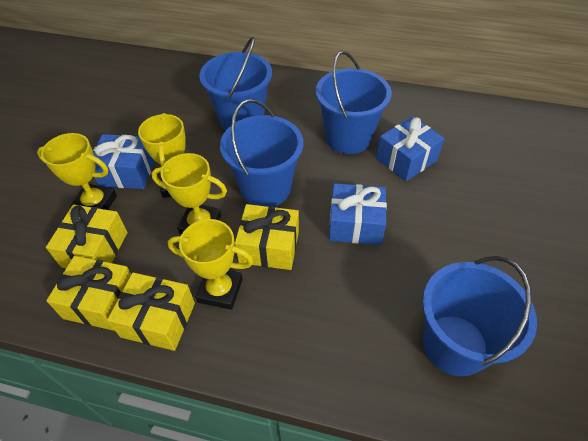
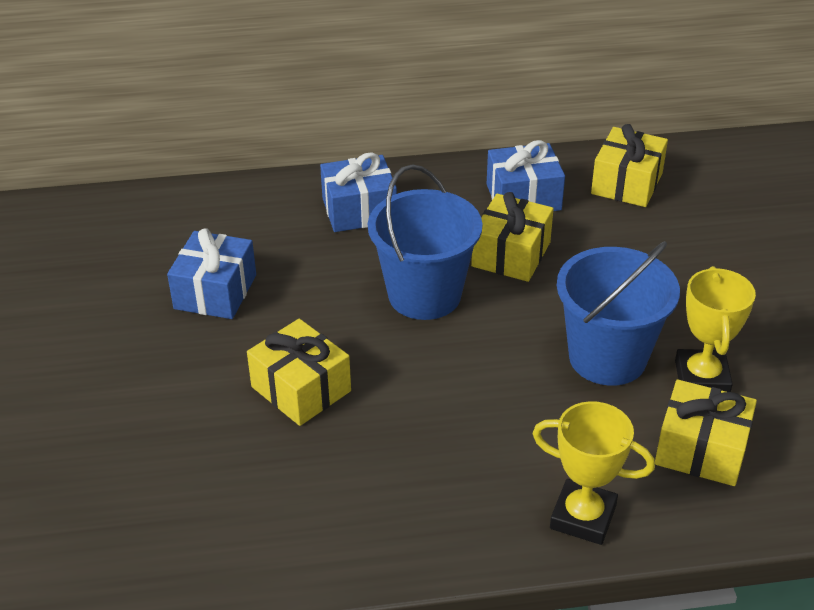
blue bucket: 4 -> 2
yellow trophy: 4 -> 2

